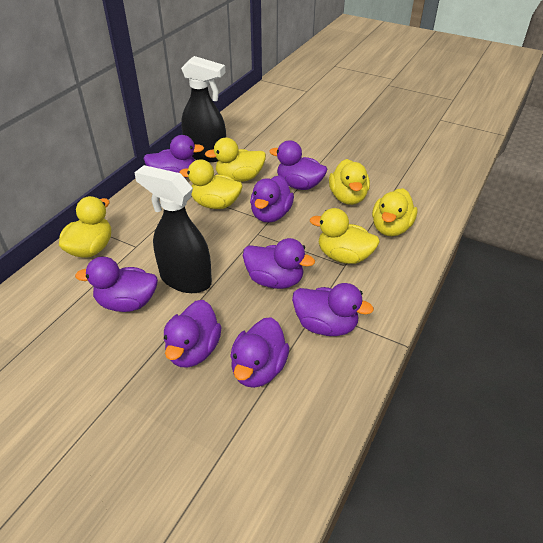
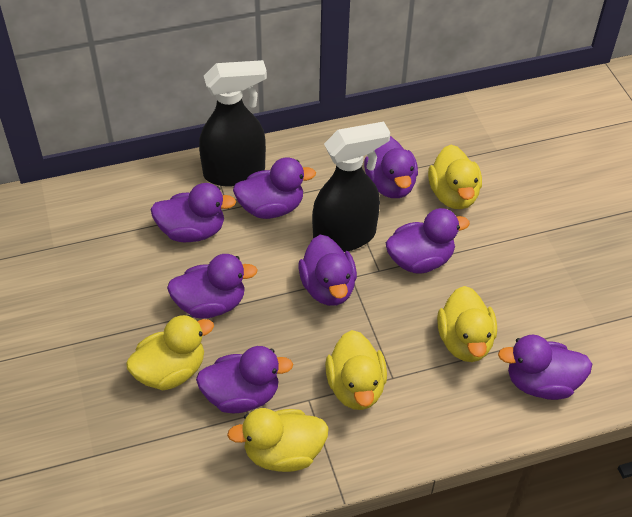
yellow duck: 6 -> 5

